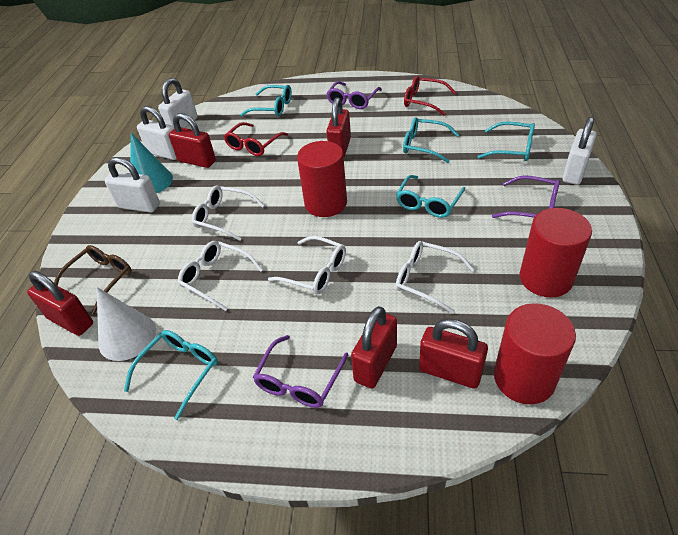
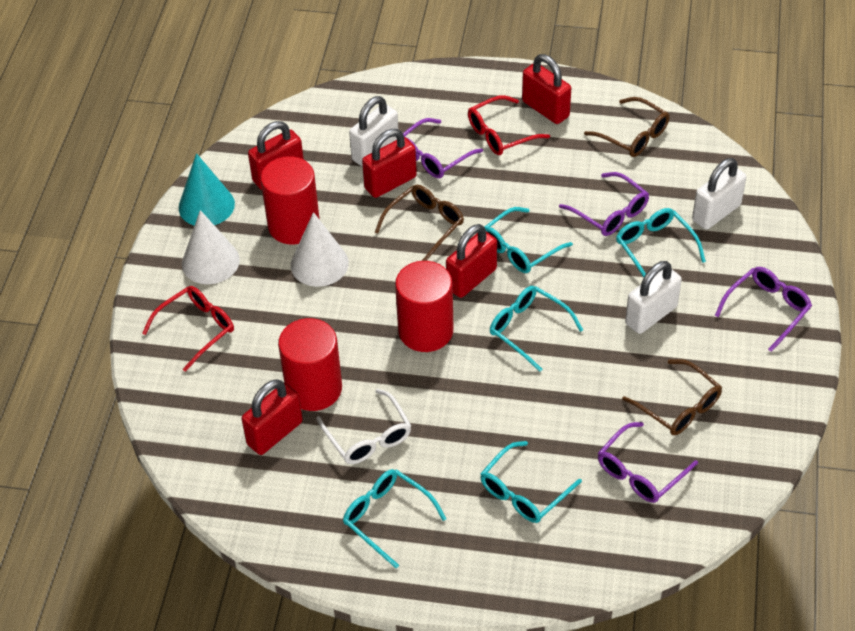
brown glasses: 1 -> 3
purple glasses: 3 -> 4
white cone: 1 -> 2
white glasses: 4 -> 1
white padlock: 4 -> 3

